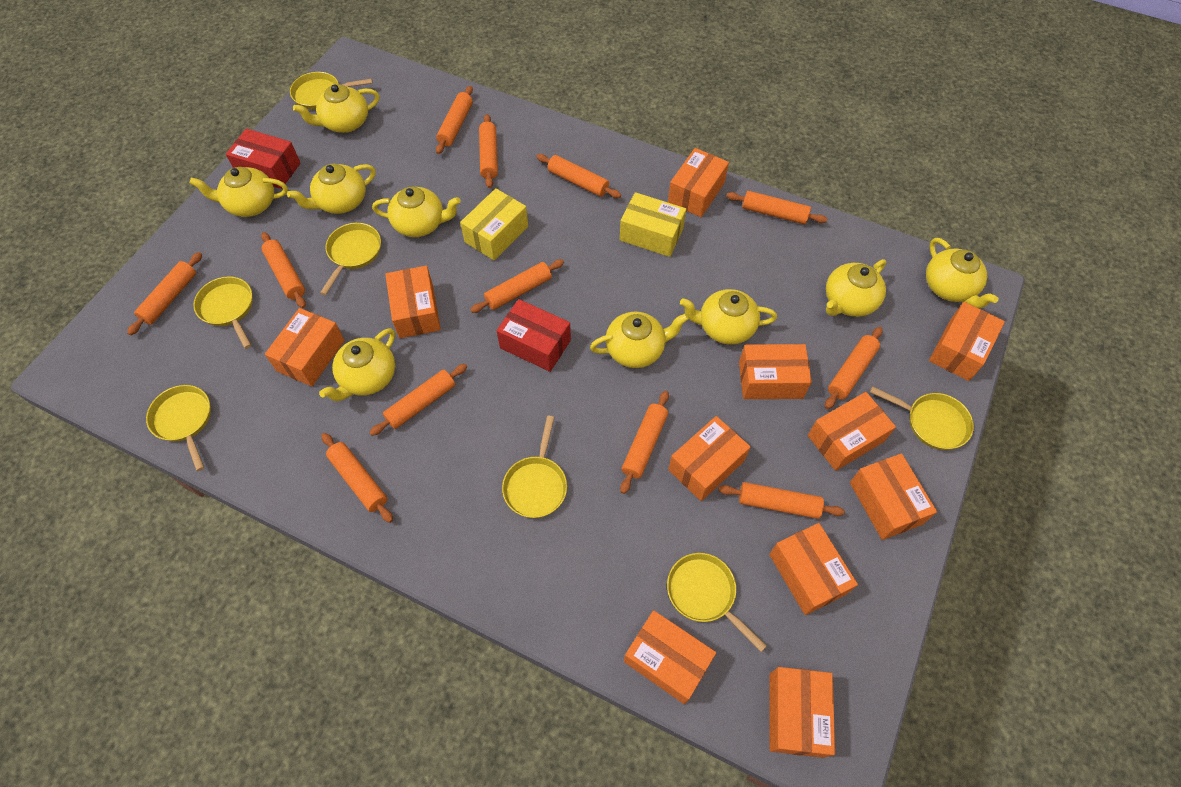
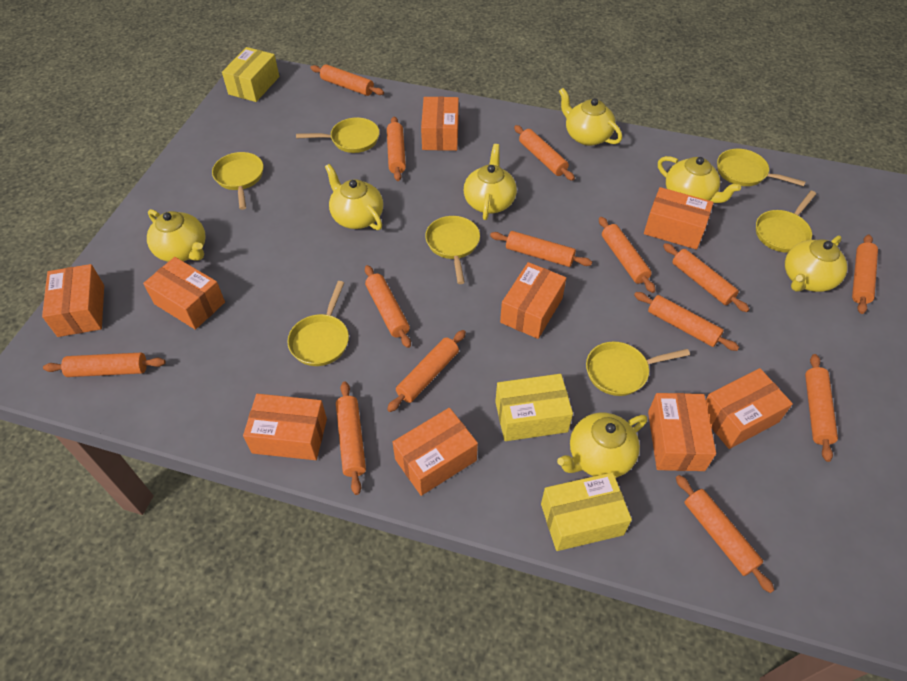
orange box: 11 -> 9
orange rolling pin: 12 -> 14
red box: 2 -> 0
yellow box: 2 -> 3
yellow teapot: 9 -> 7

